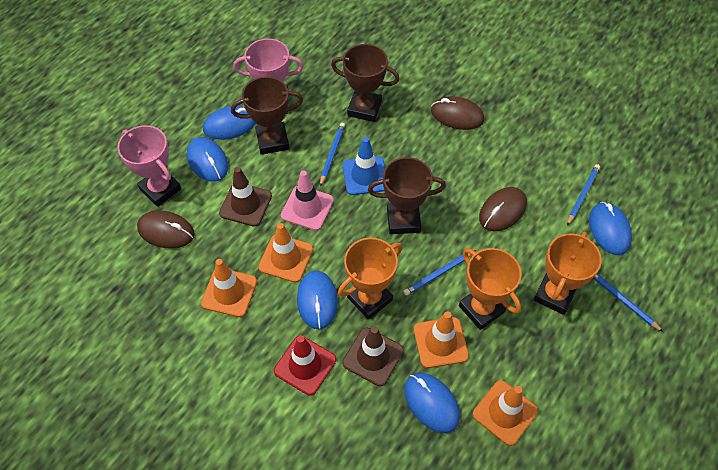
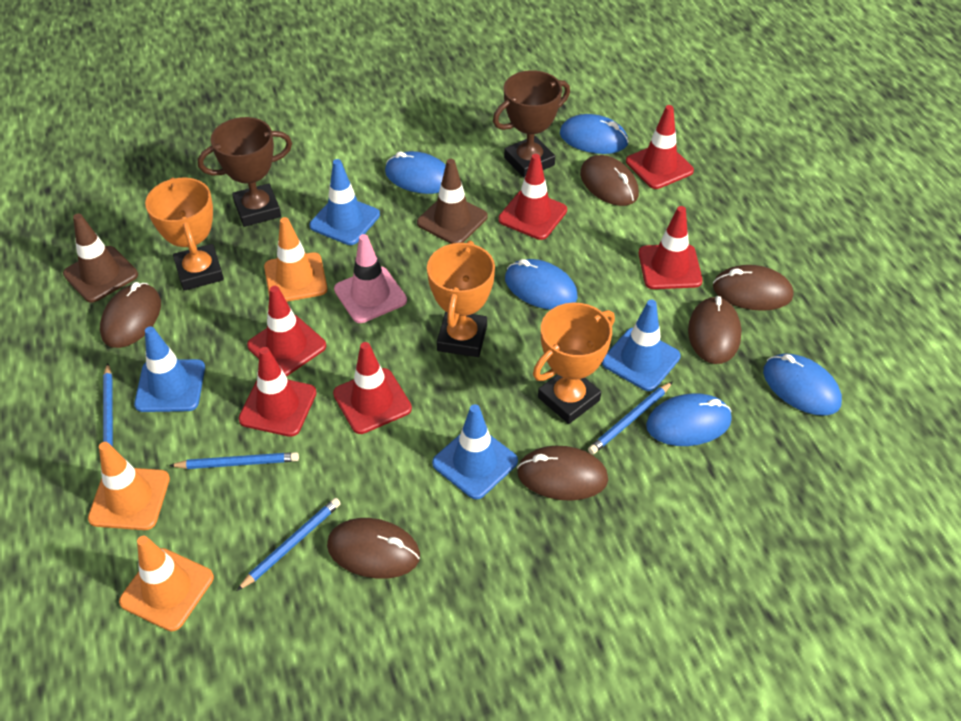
blue traffic cone: 1 -> 4
brown mouse: 3 -> 6
brown trophy: 3 -> 2
orange traffic cone: 4 -> 3
pink trophy: 2 -> 0
red traffic cone: 1 -> 6

